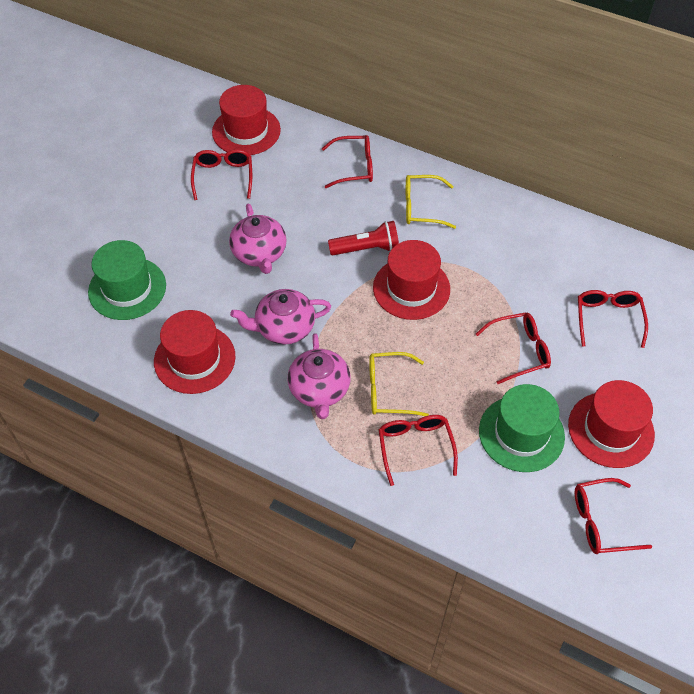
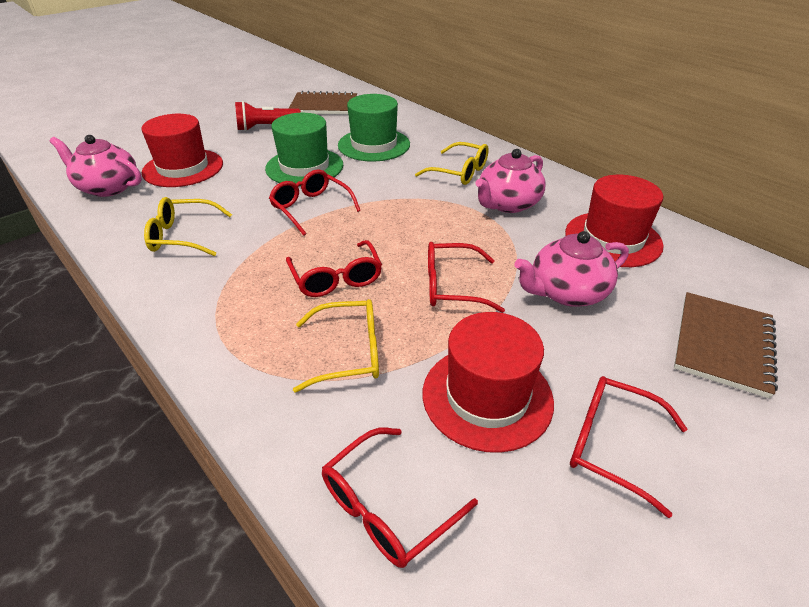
brown notebook: 0 -> 2
red glasses: 6 -> 5
red hat: 4 -> 3
yellow glasses: 2 -> 3

